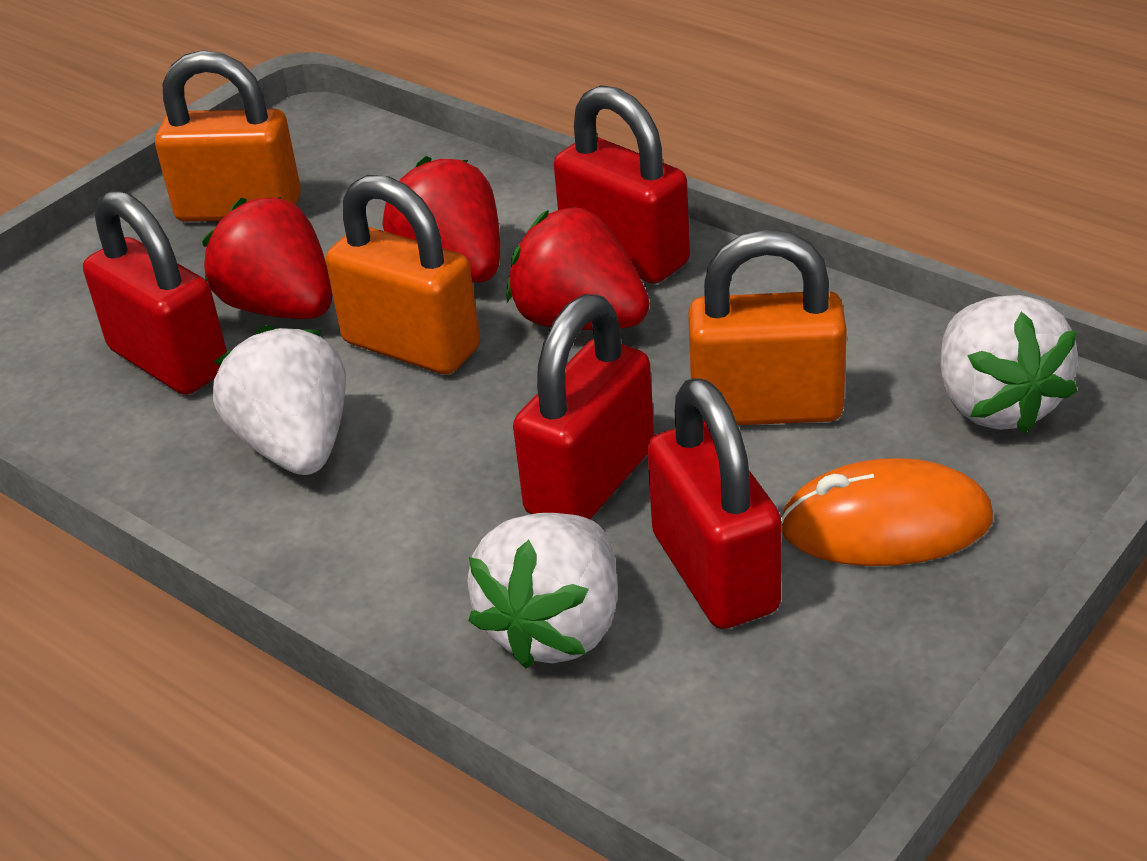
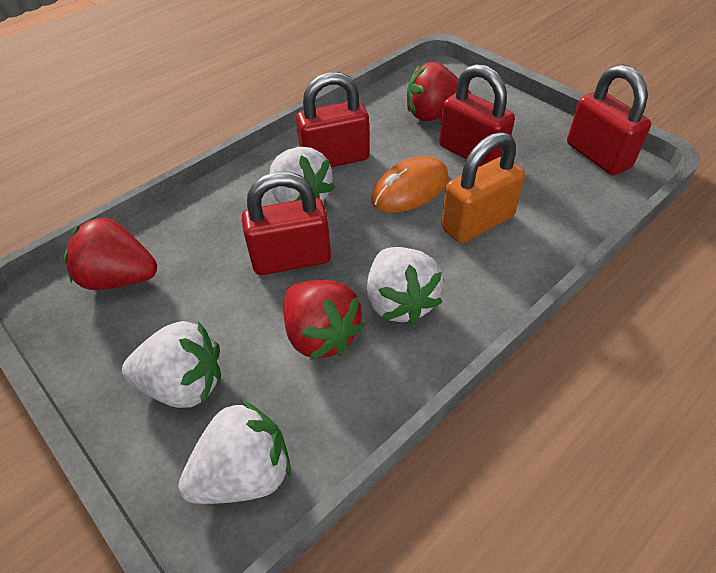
orange padlock: 3 -> 1
white strawberry: 3 -> 4

